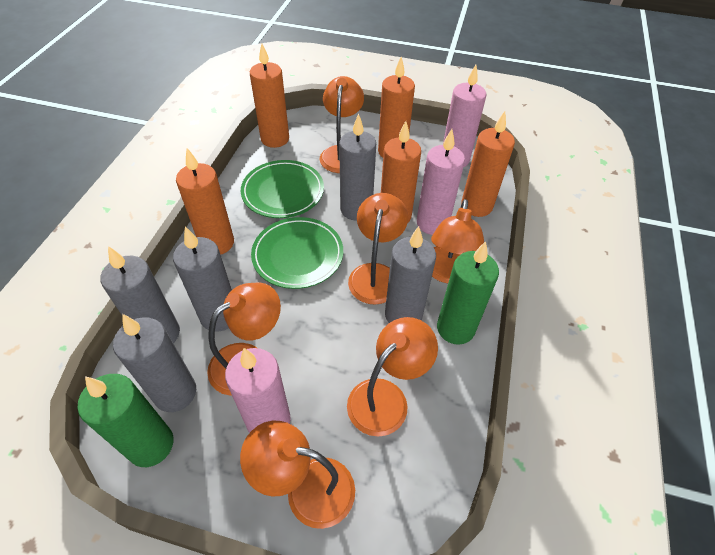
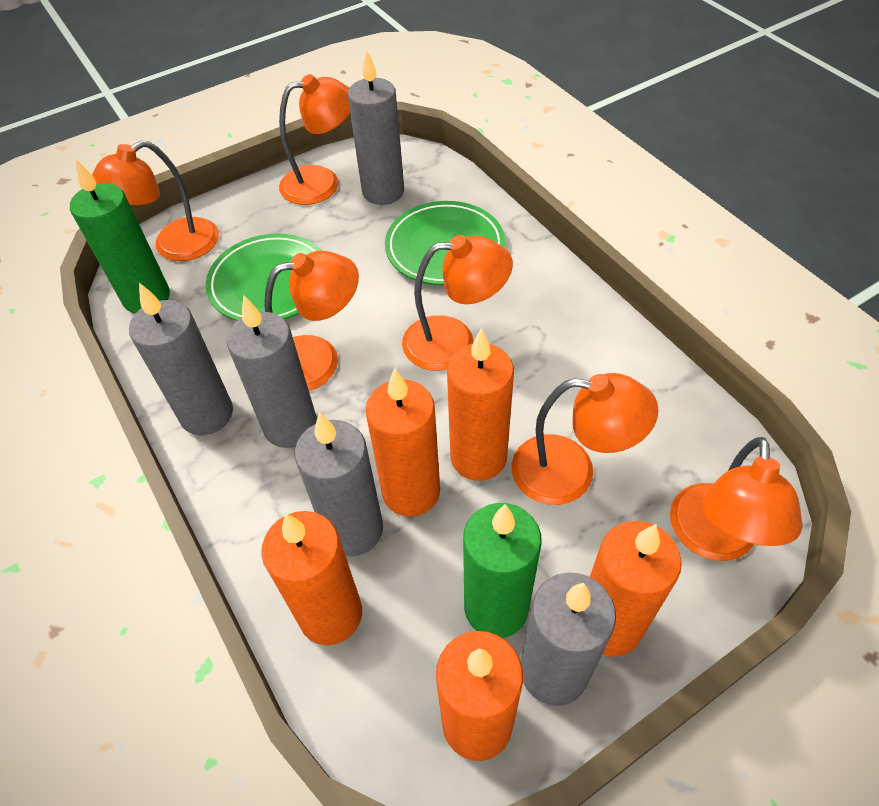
pink candle: 3 -> 0

